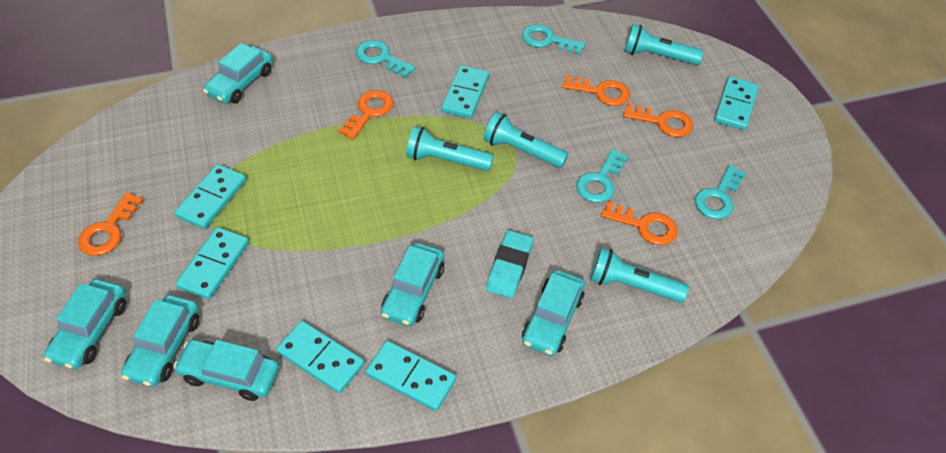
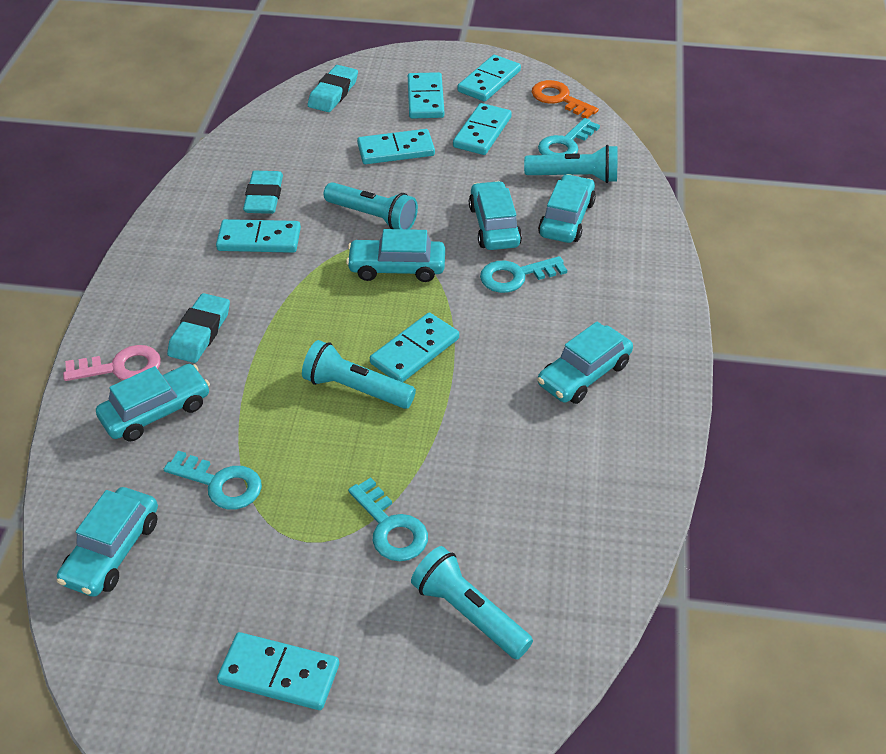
orange key: 5 -> 1
pink key: 0 -> 1
turquoise domino: 6 -> 7
turquoise eraser: 1 -> 3

